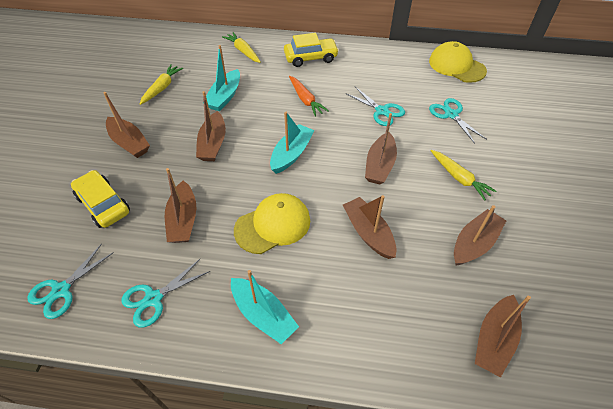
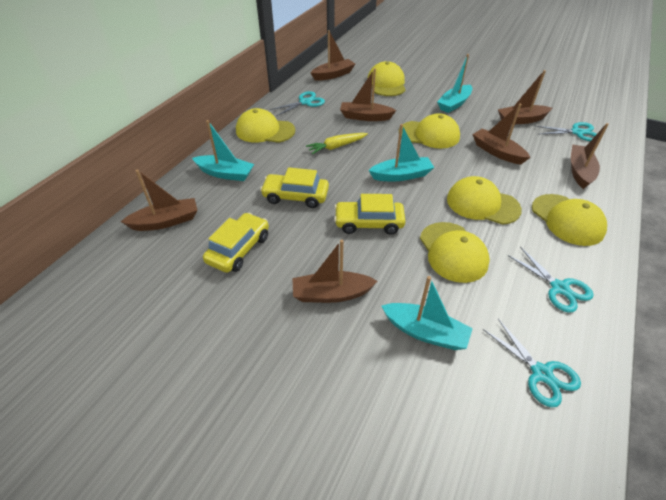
orange carrot: 1 -> 0
turquoise boat: 3 -> 4
yellow cap: 2 -> 6
yellow car: 2 -> 3
yellow carrot: 3 -> 1

